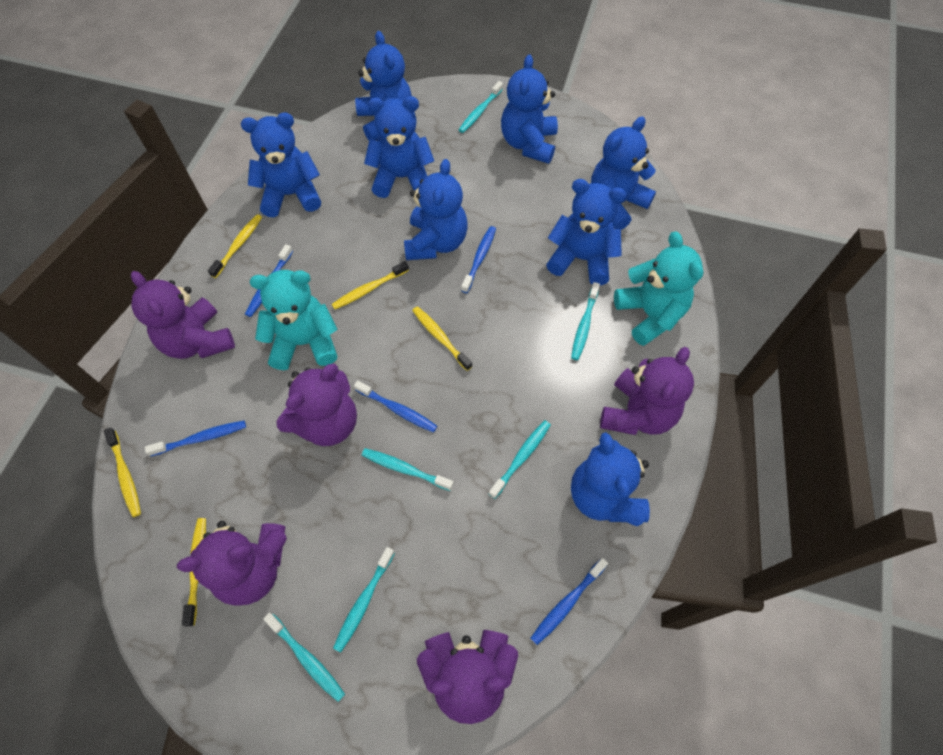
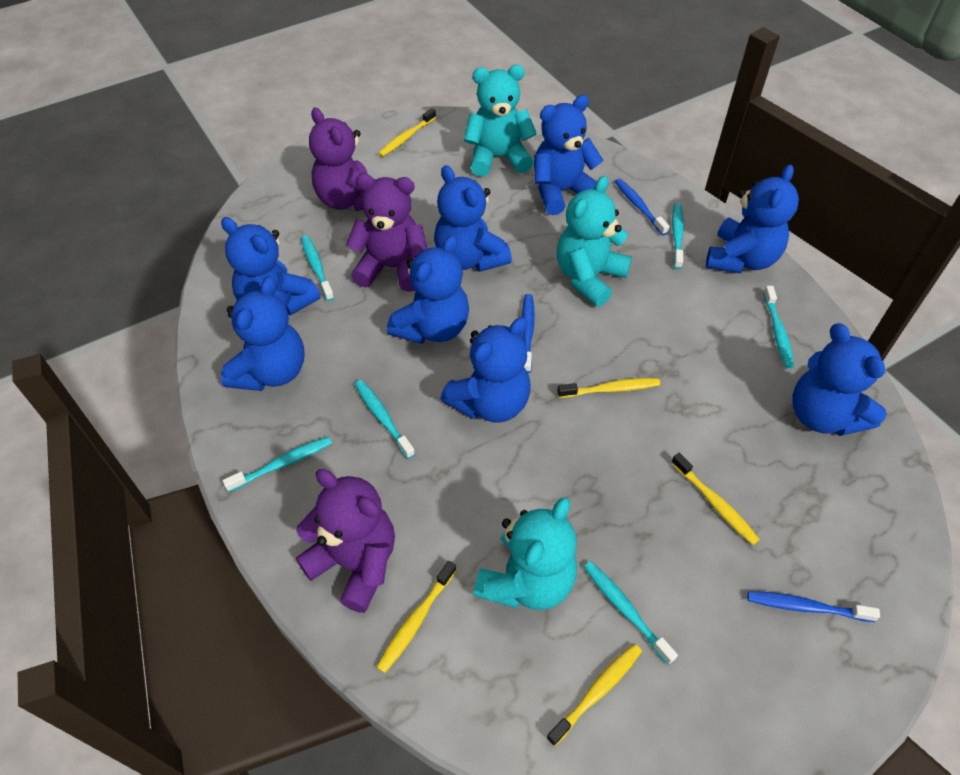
blue toothbrush: 5 -> 3
purple teddy bear: 5 -> 3
turquoise teddy bear: 2 -> 3

